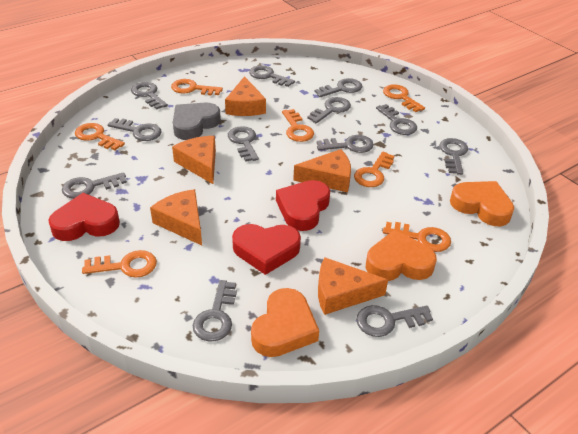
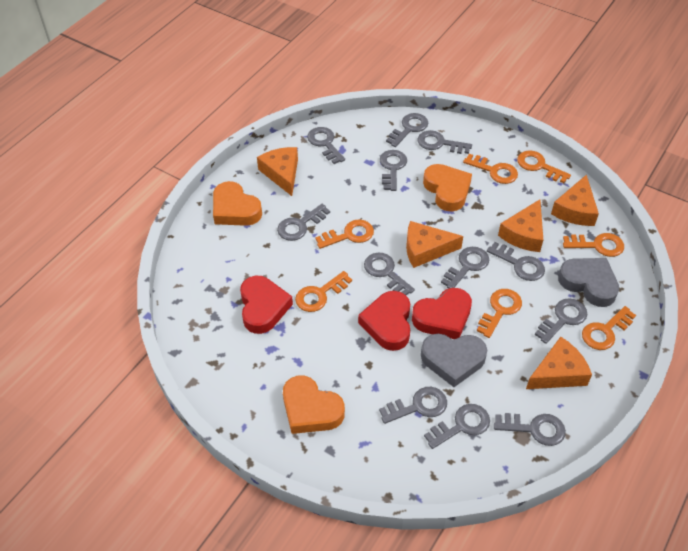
grey heart: 1 -> 2

